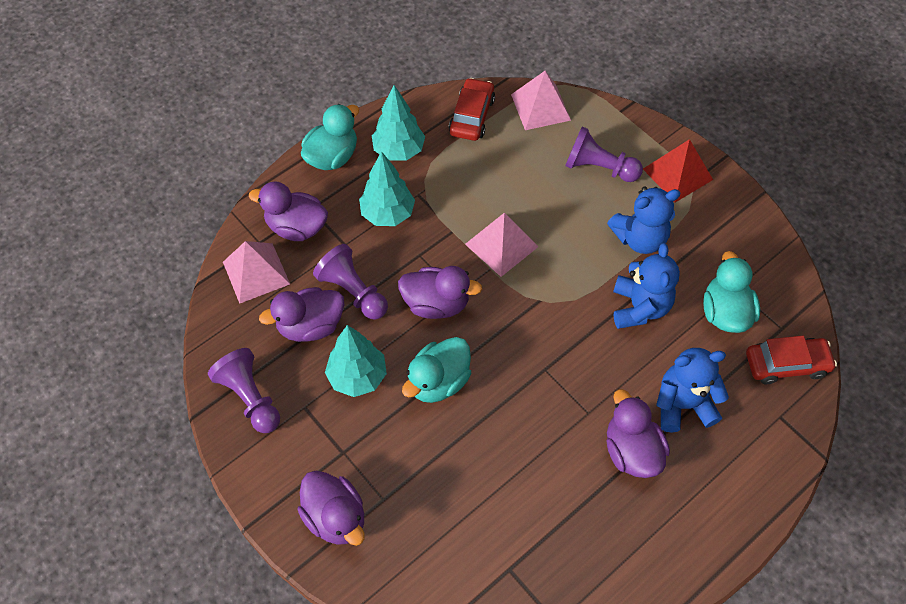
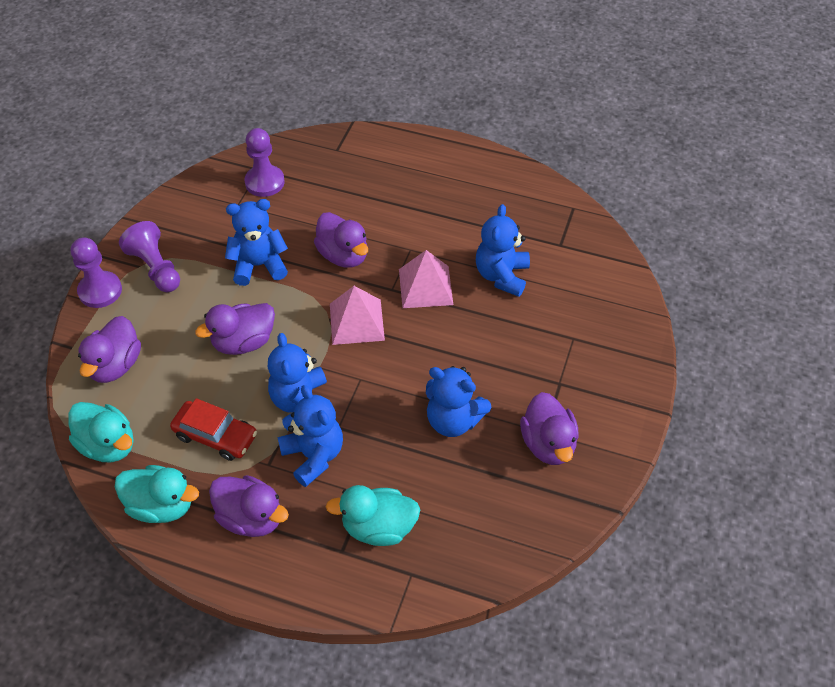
blue teddy bear: 3 -> 5
pink pyramid: 3 -> 2
red car: 2 -> 1
red pyramid: 1 -> 0
turquoise tree: 3 -> 0

